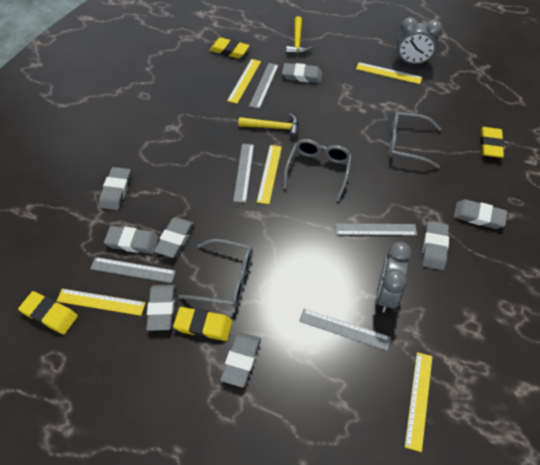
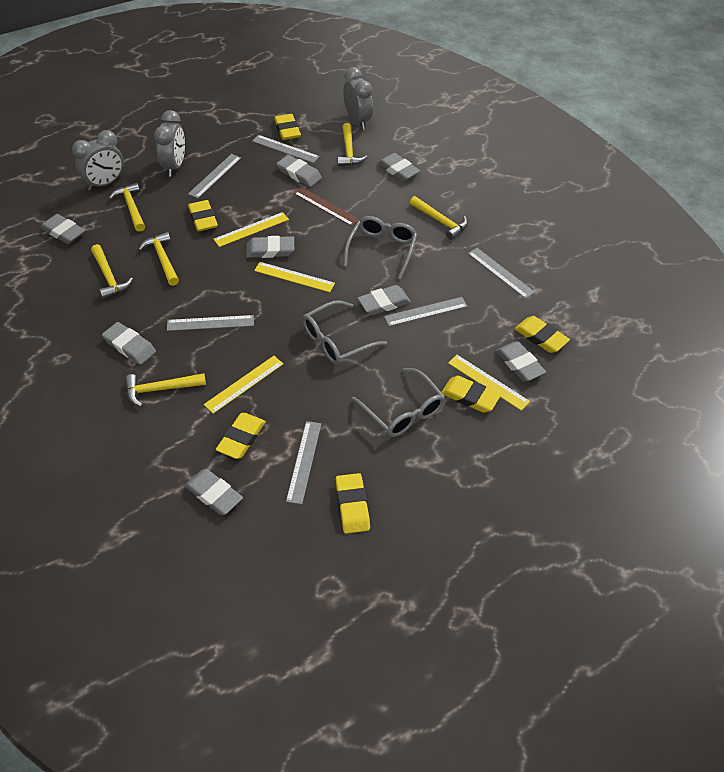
brown ruler: 0 -> 1
grey clock: 2 -> 3
grey ruler: 5 -> 6
yellow eraser: 4 -> 6
yellow hammer: 2 -> 6
yellow ruler: 5 -> 4

